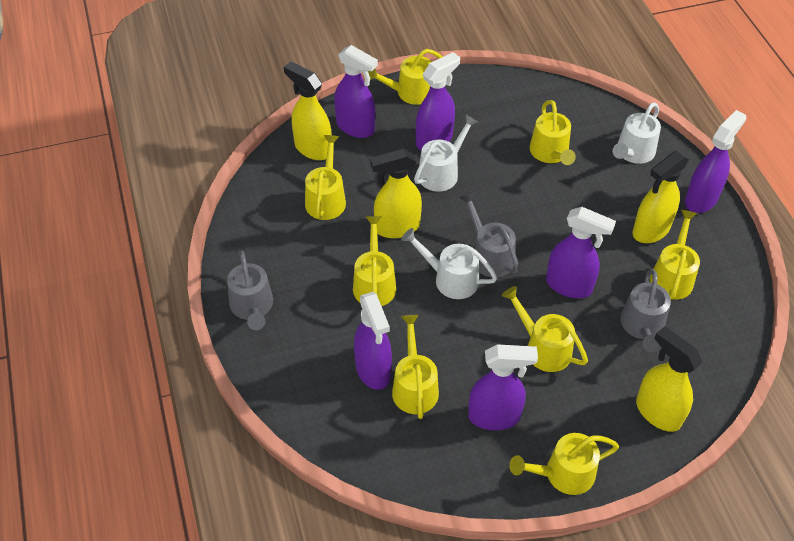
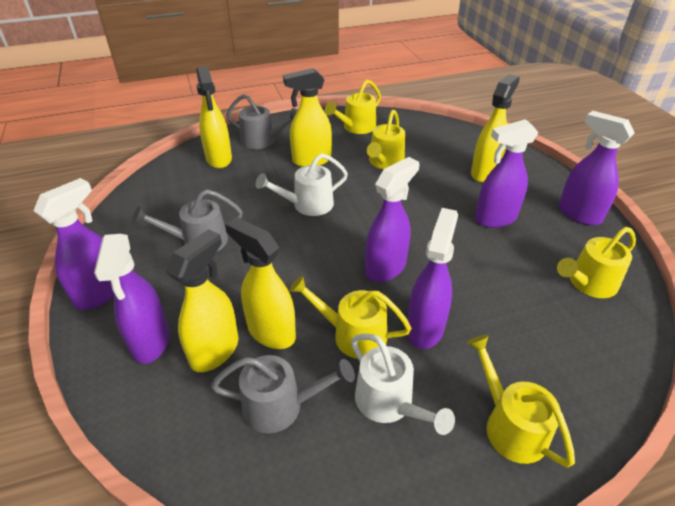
white watering can: 3 -> 2
yellow spray bottle: 4 -> 5
yellow watering can: 8 -> 5

